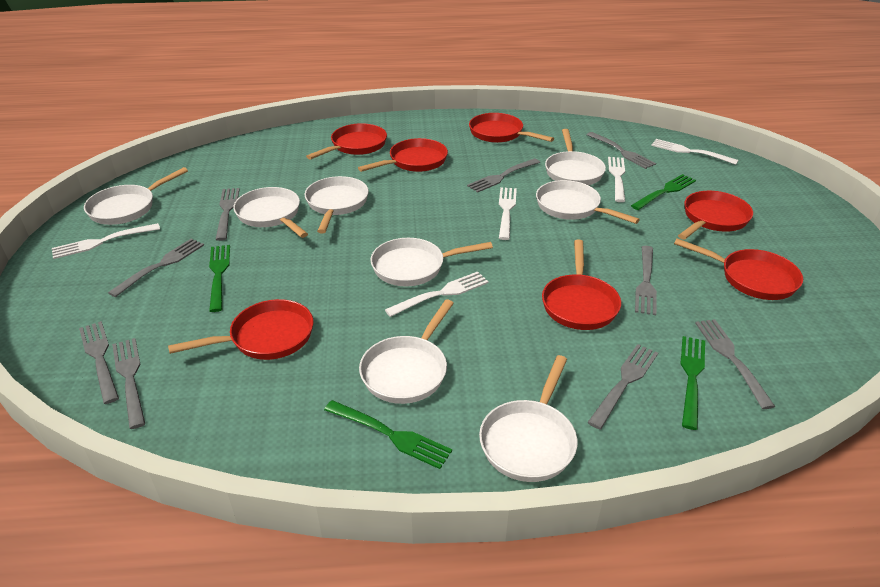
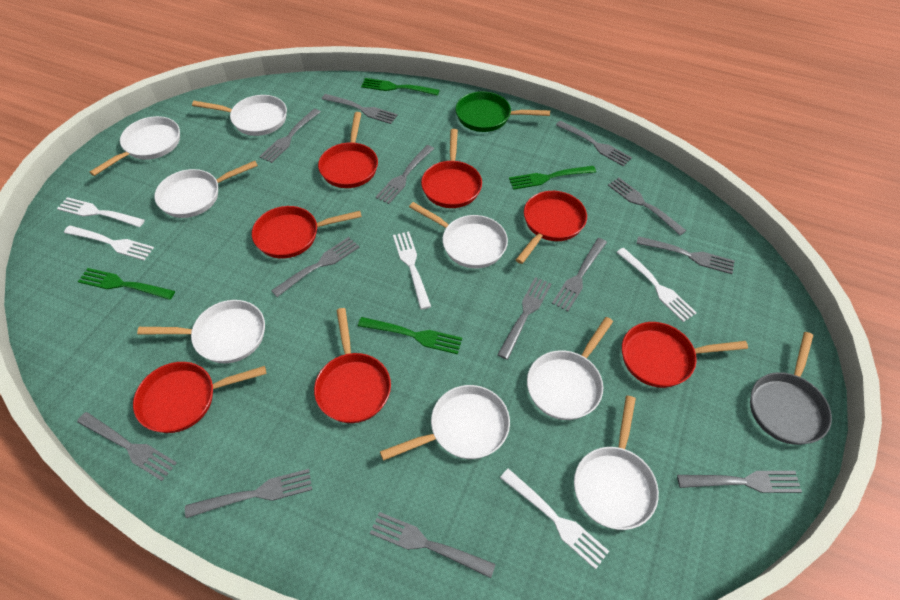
green pan: 0 -> 1
grey fork: 9 -> 13
grey pan: 0 -> 1

